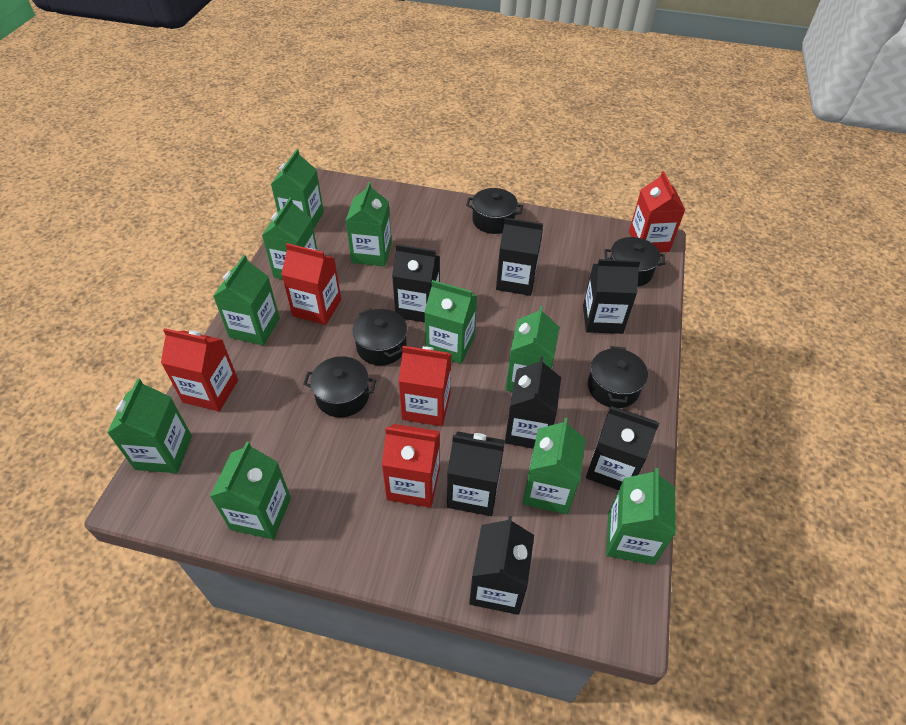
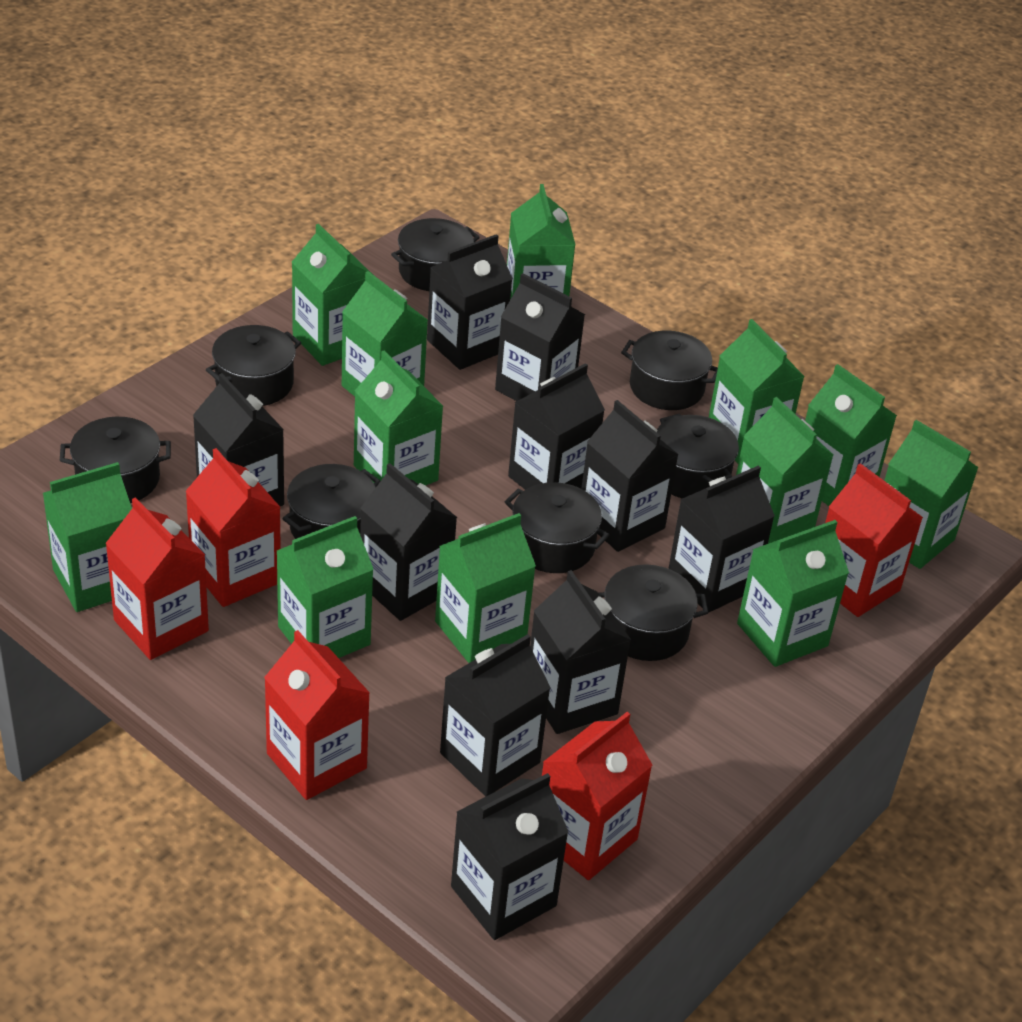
black carton: 7 -> 10
black pot: 5 -> 8
green carton: 10 -> 12

